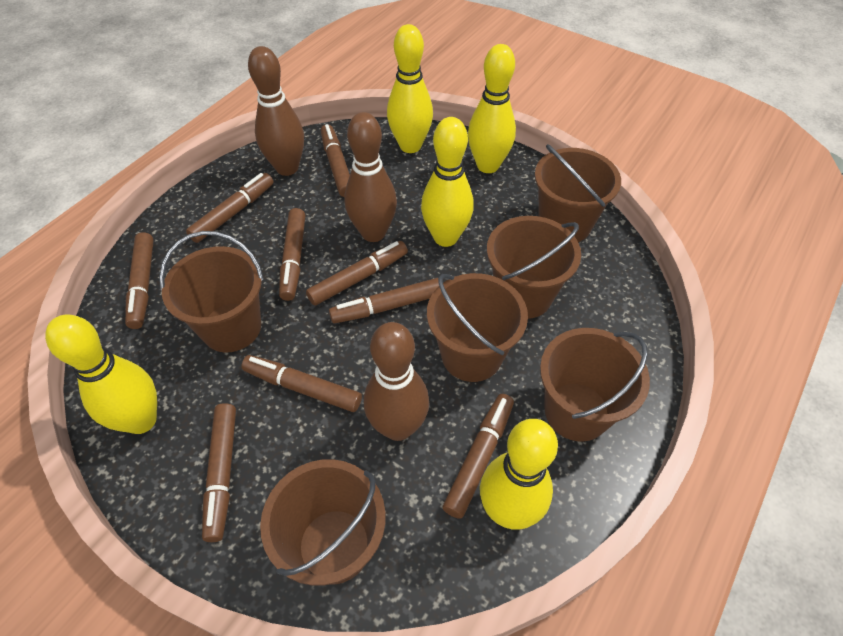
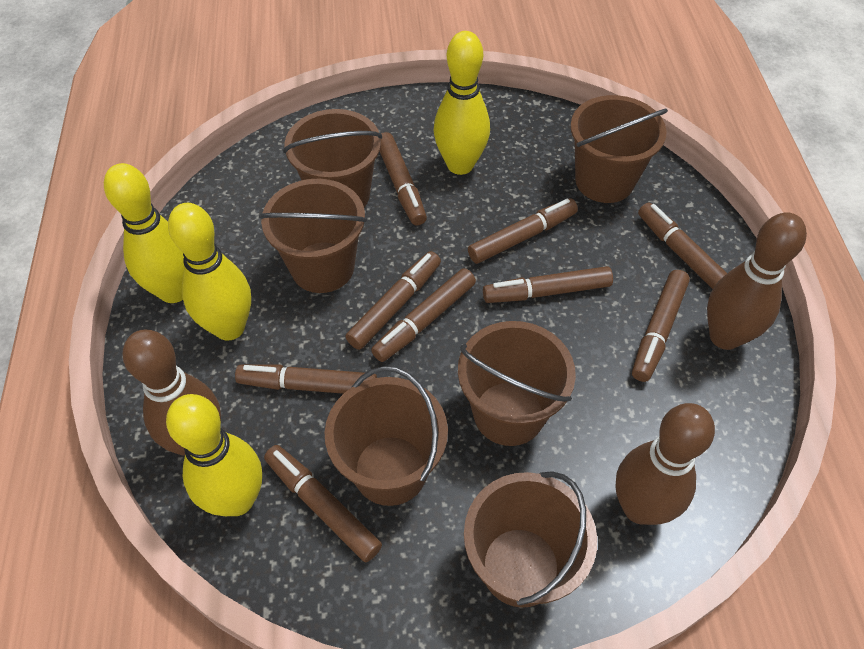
yellow bowling pin: 5 -> 4

